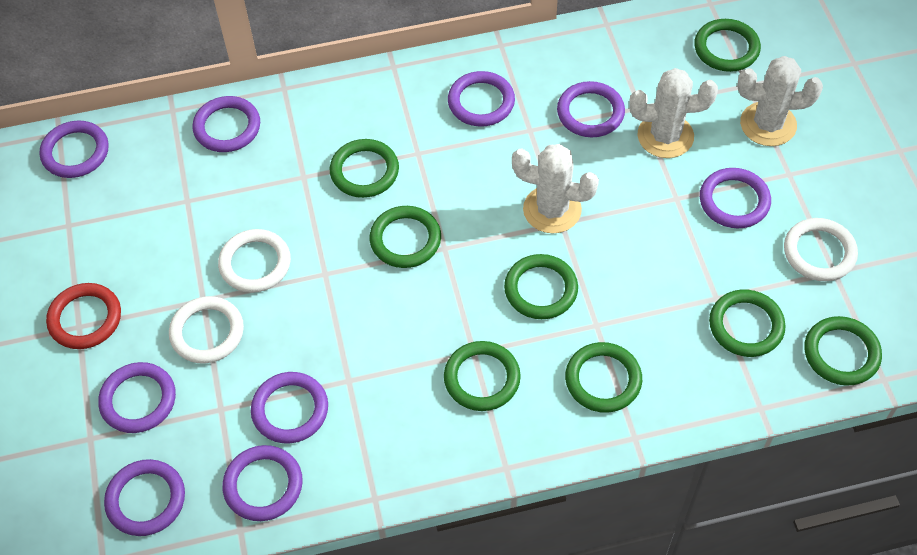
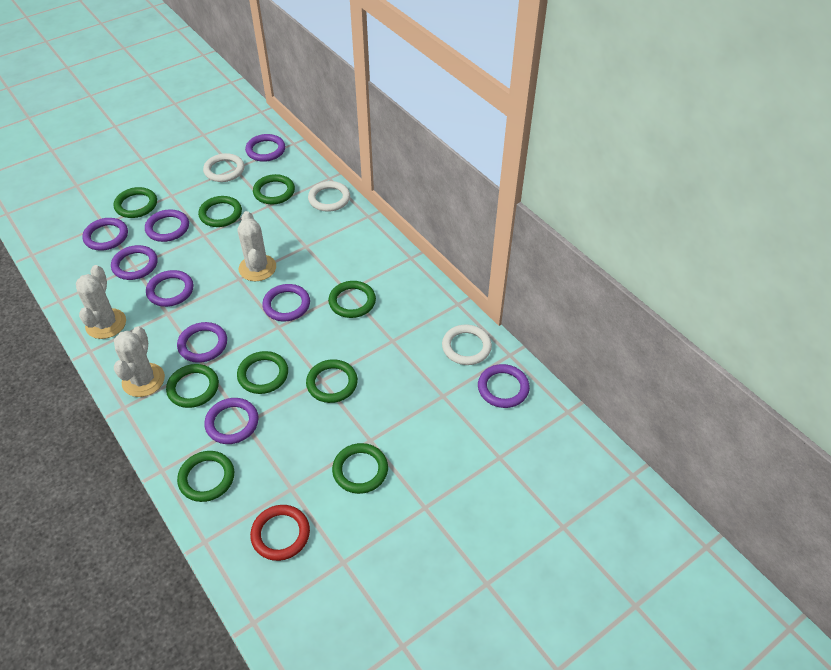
green ring: 8 -> 9

